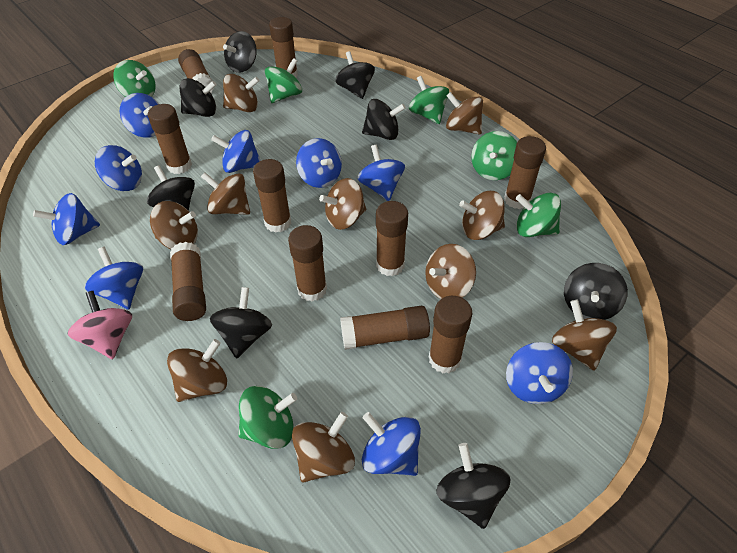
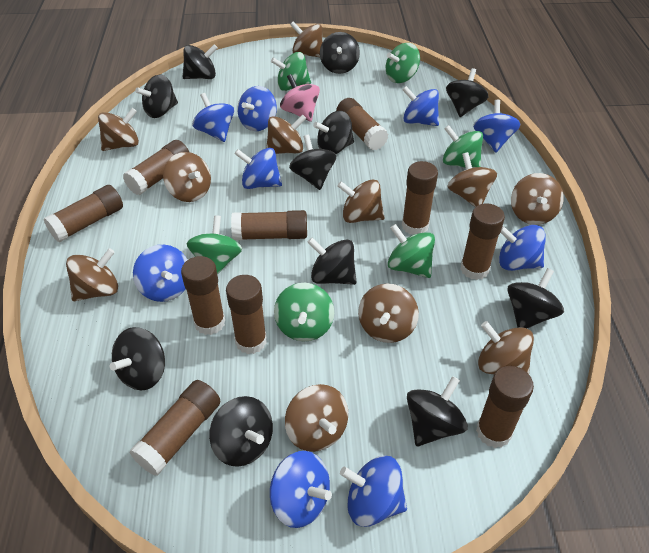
black spinning top: 8 -> 11
brown spinning top: 10 -> 11

